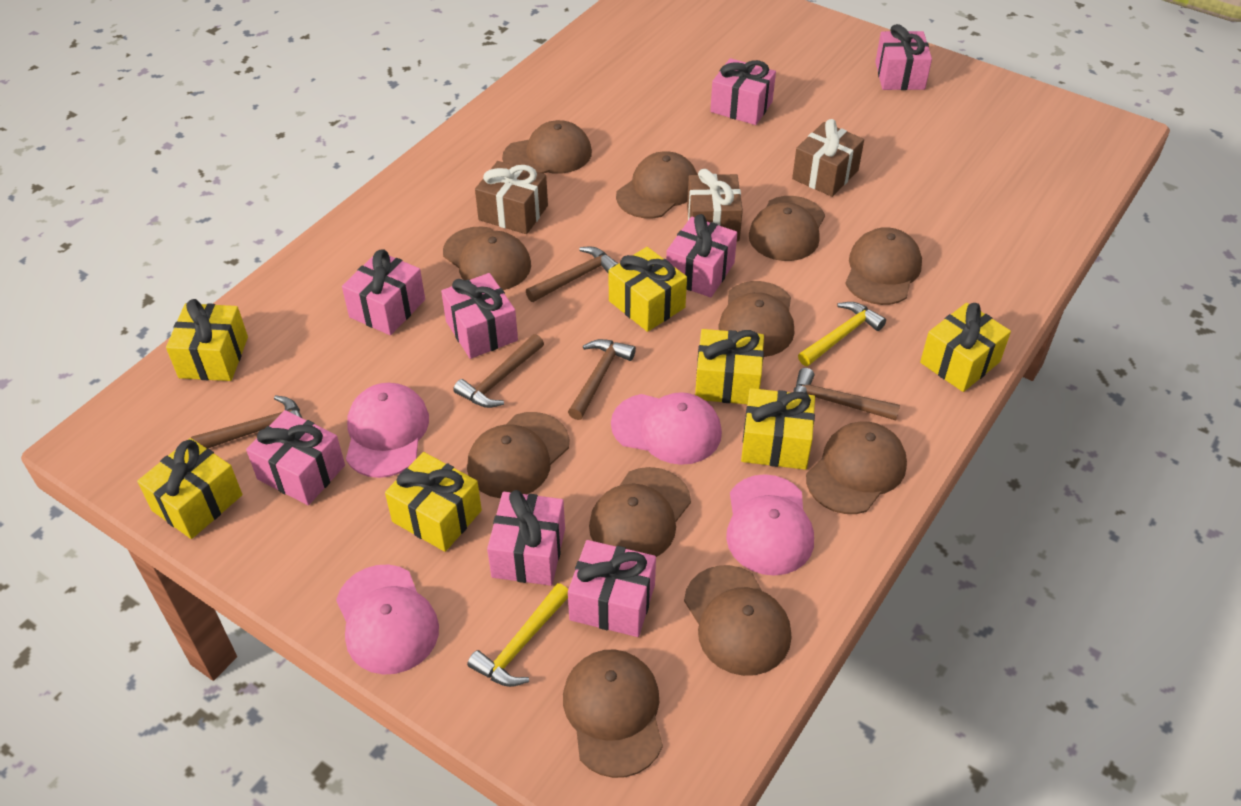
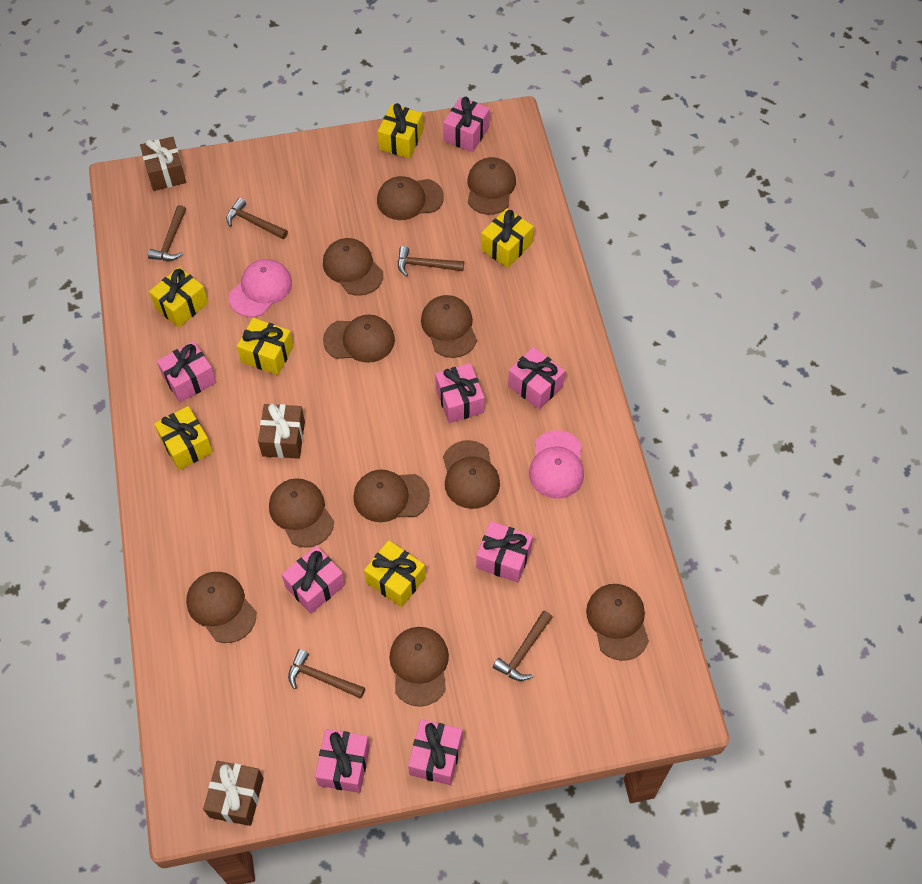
pink cap: 4 -> 2
yellow gift: 7 -> 6
yellow hammer: 2 -> 0

